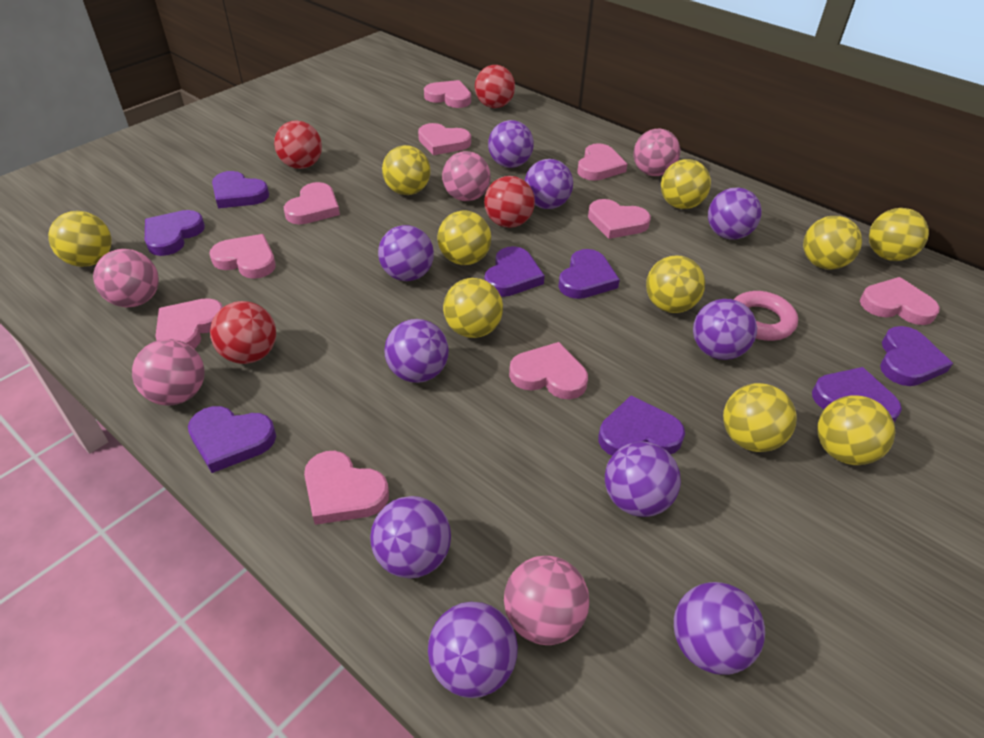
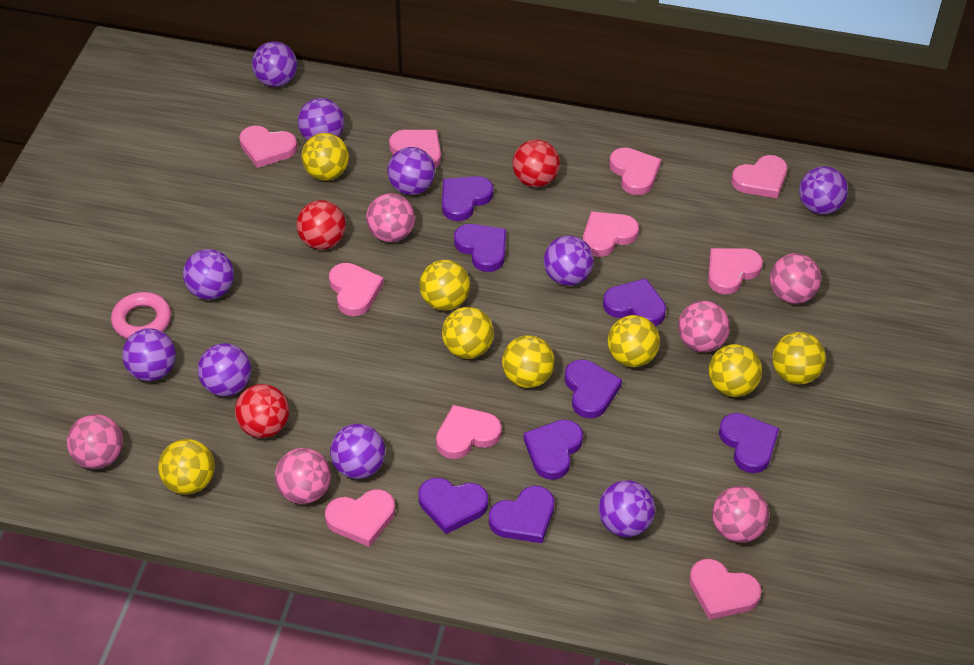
pink ball: 5 -> 6
red ball: 4 -> 3
yellow ball: 10 -> 8

